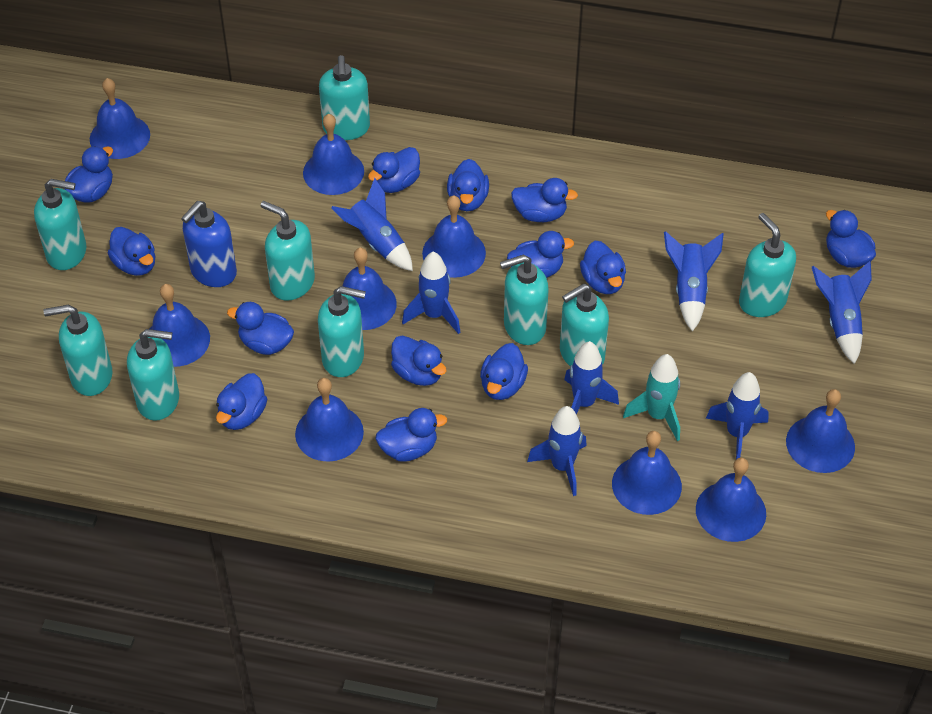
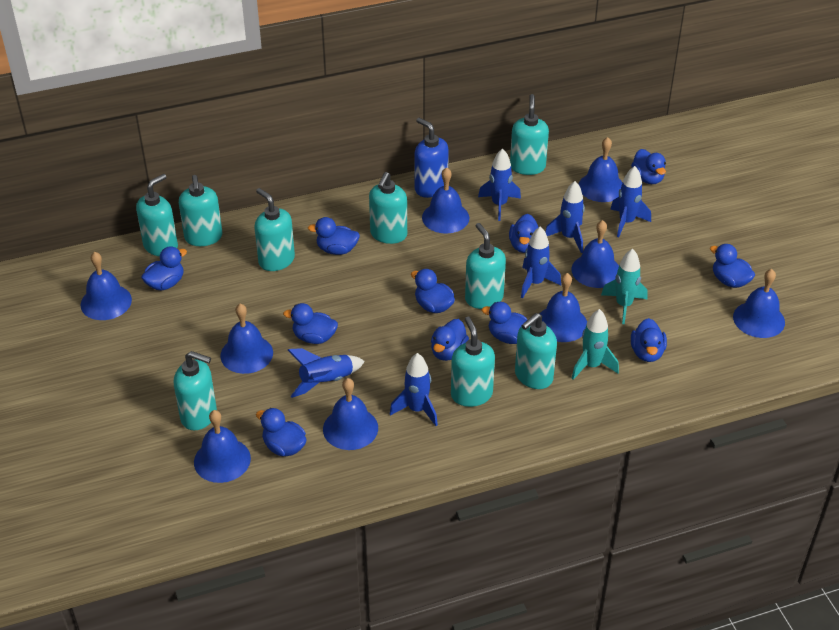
blue duck: 13 -> 11
blue rocket: 7 -> 6
turquoise rocket: 1 -> 2

